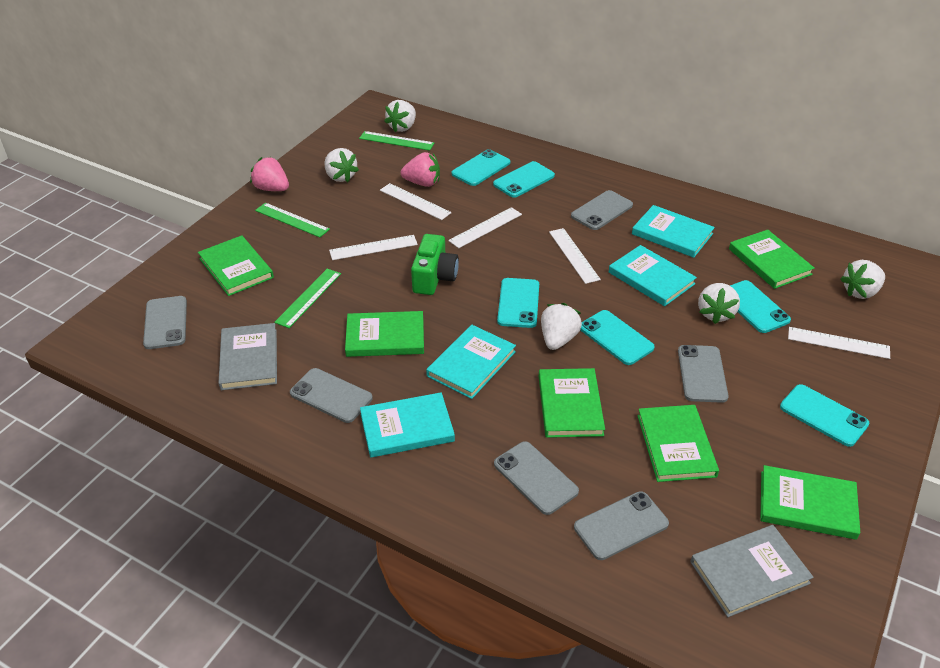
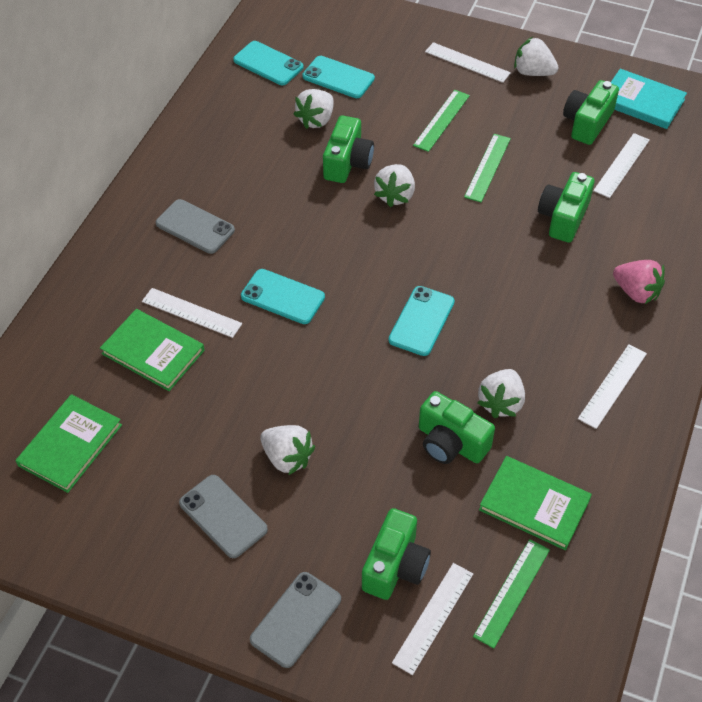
green book: 6 -> 3
green camera: 1 -> 5
grey book: 2 -> 0
grey phone: 6 -> 3
pink strawberry: 2 -> 1
turquoise book: 4 -> 1
turquoise phone: 6 -> 4

